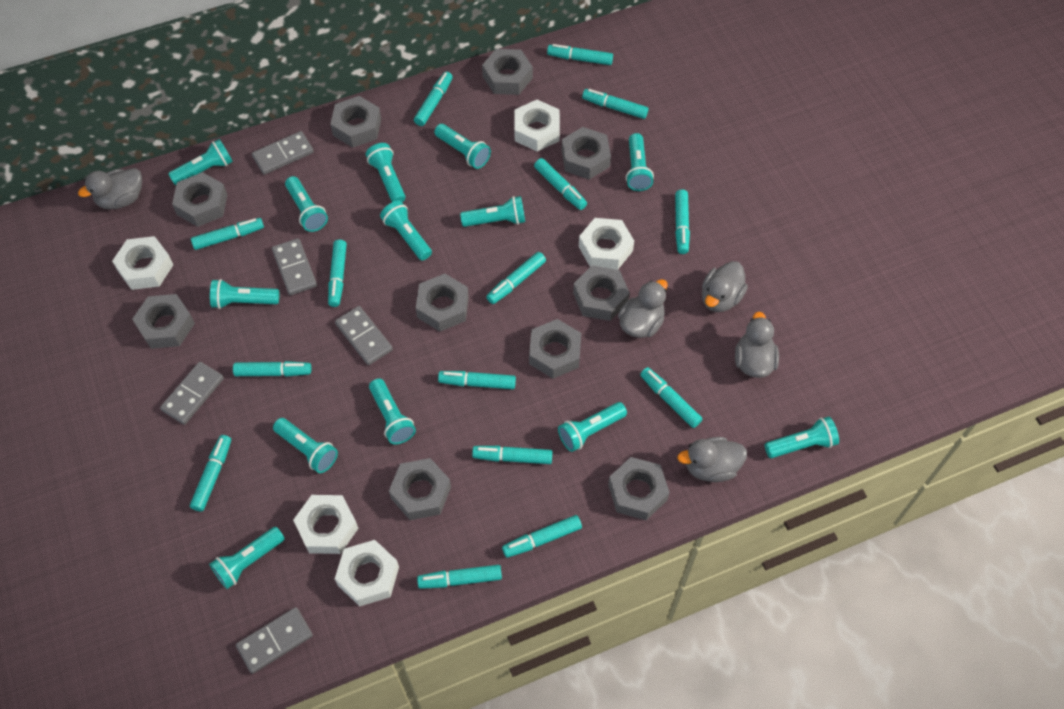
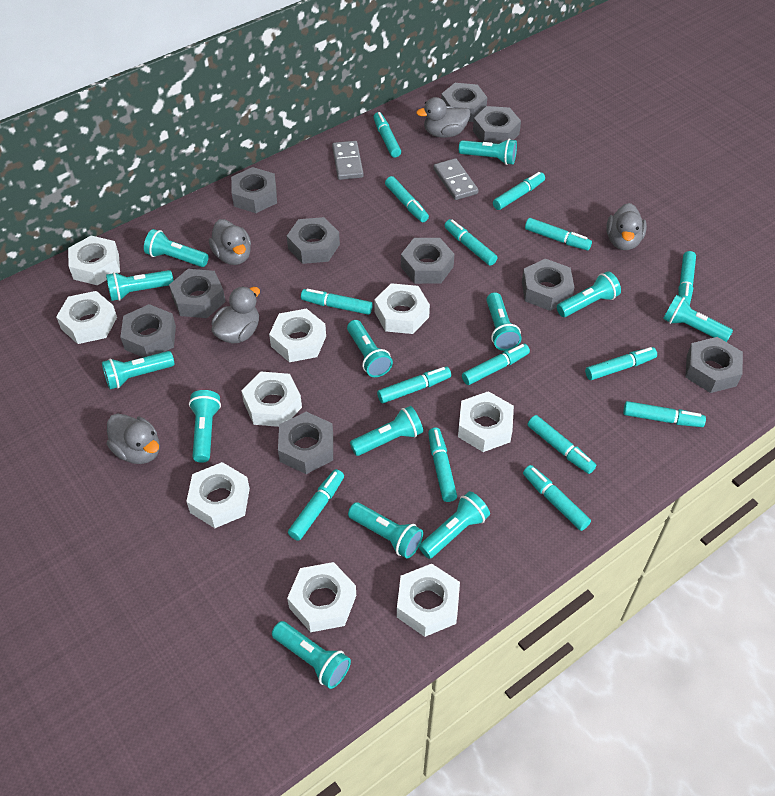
grey domino: 5 -> 2
white nut: 5 -> 9

